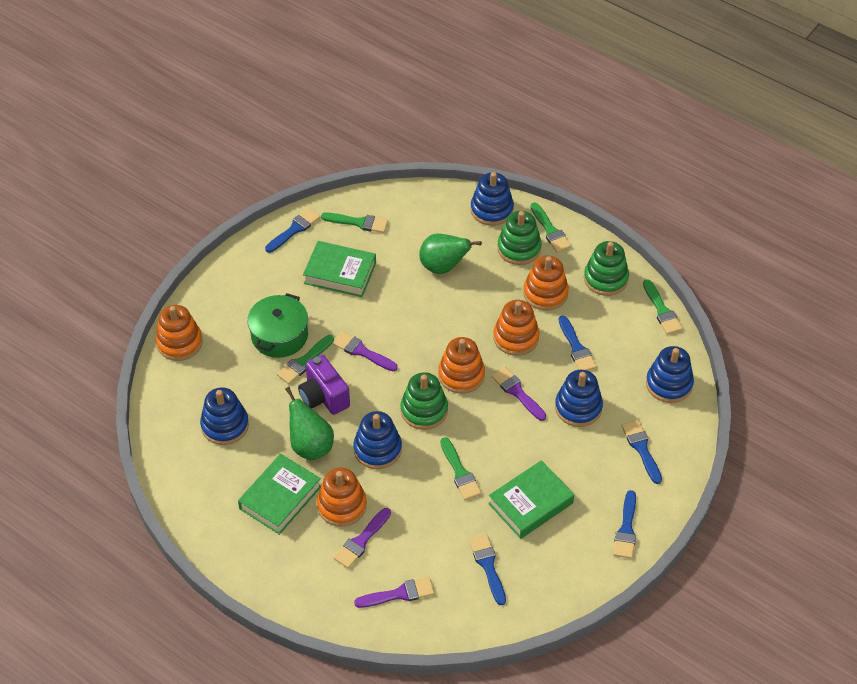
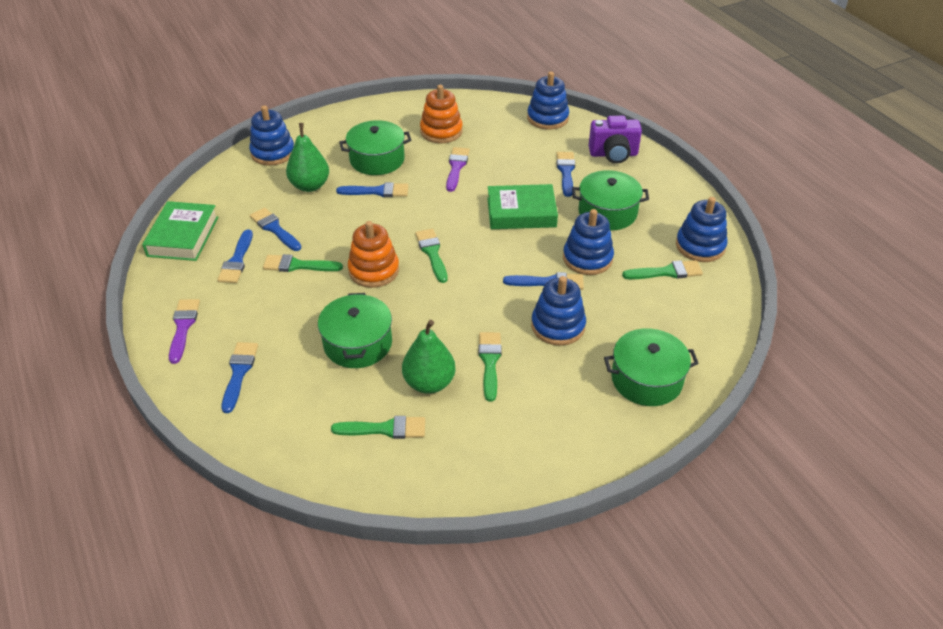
blue brush: 5 -> 6
green book: 3 -> 2
green pot: 1 -> 4
green stacking toy: 3 -> 0
orange stacking toy: 5 -> 2
purple brush: 4 -> 2

